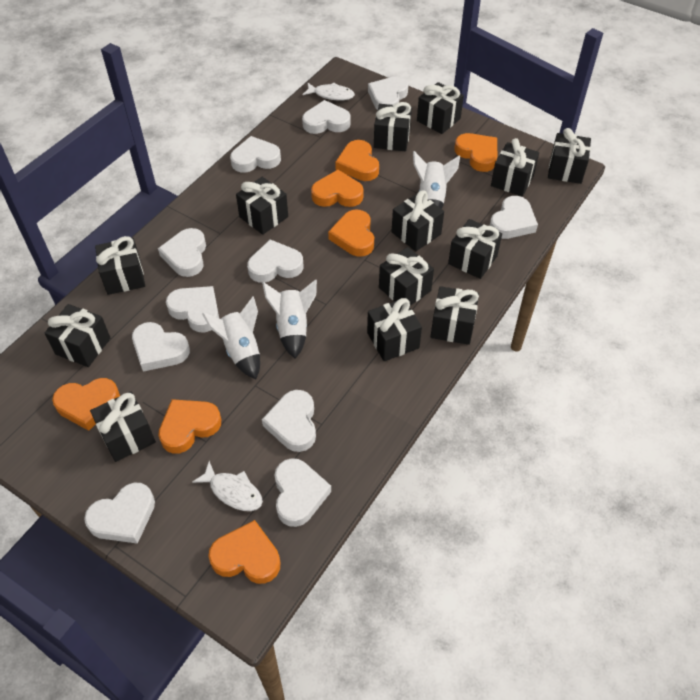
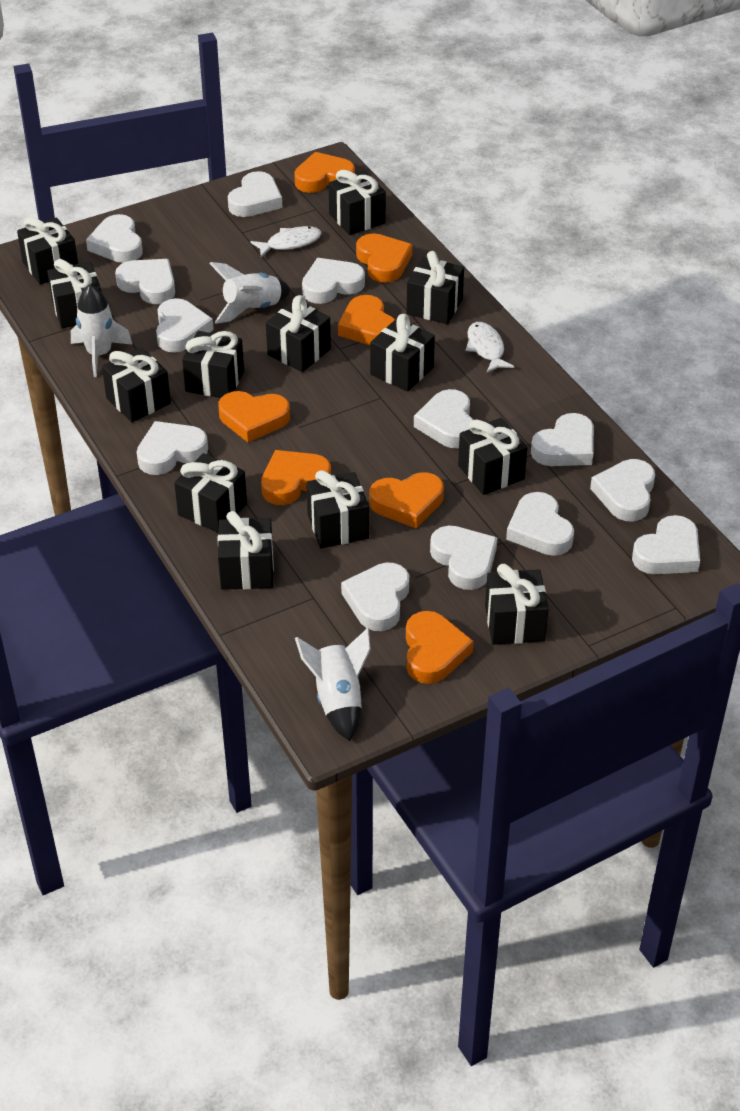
white heart: 11 -> 13

